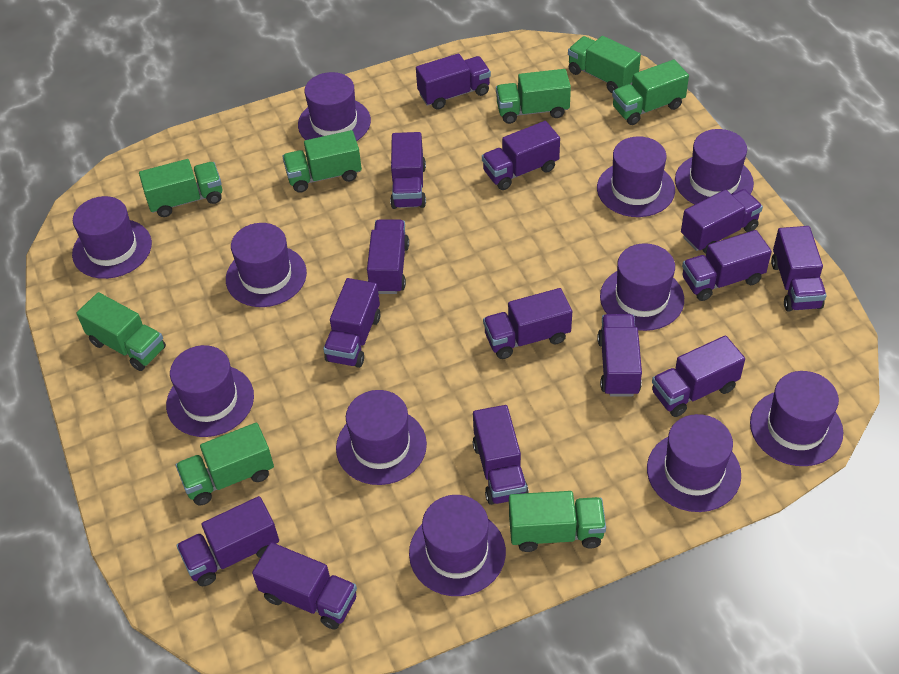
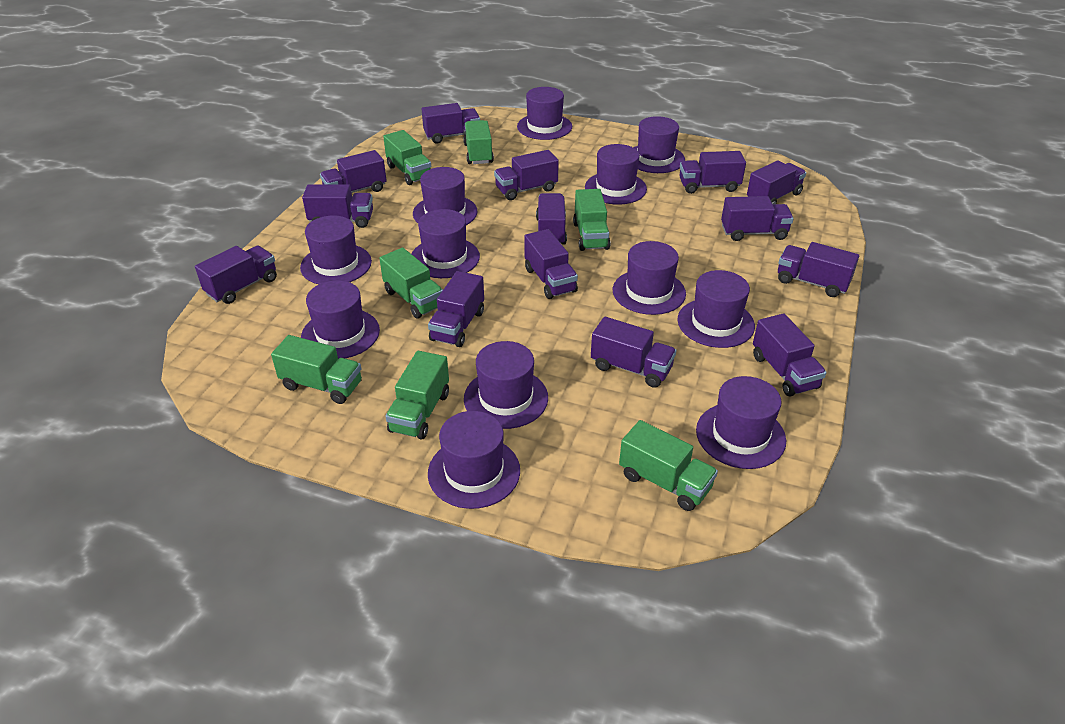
green truck: 8 -> 7
purple hat: 11 -> 12

